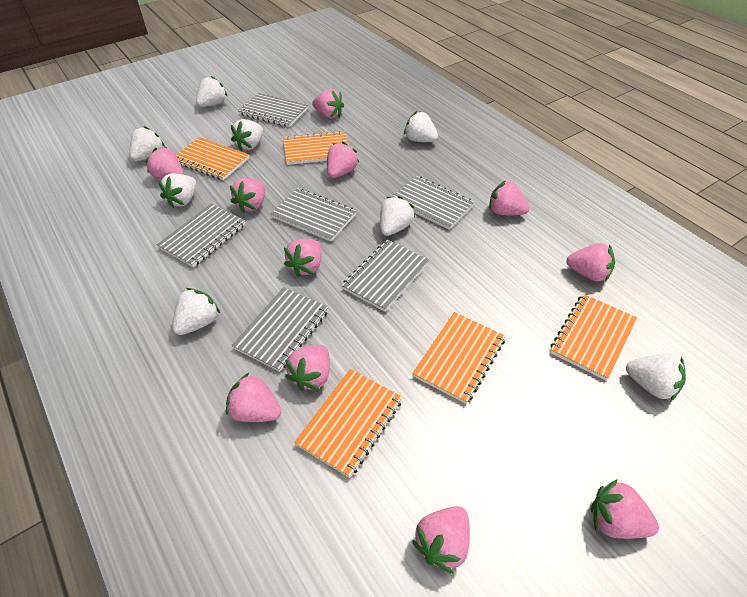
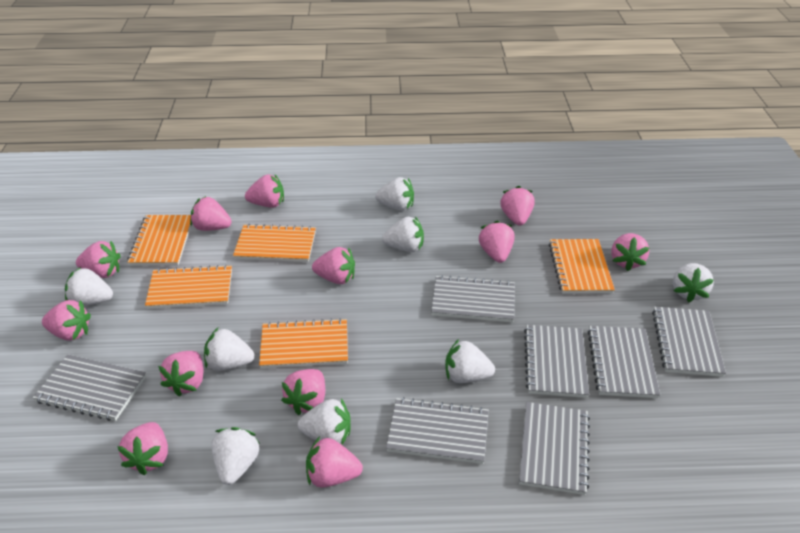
grey notebook: 6 -> 7
pink strawberry: 11 -> 12

